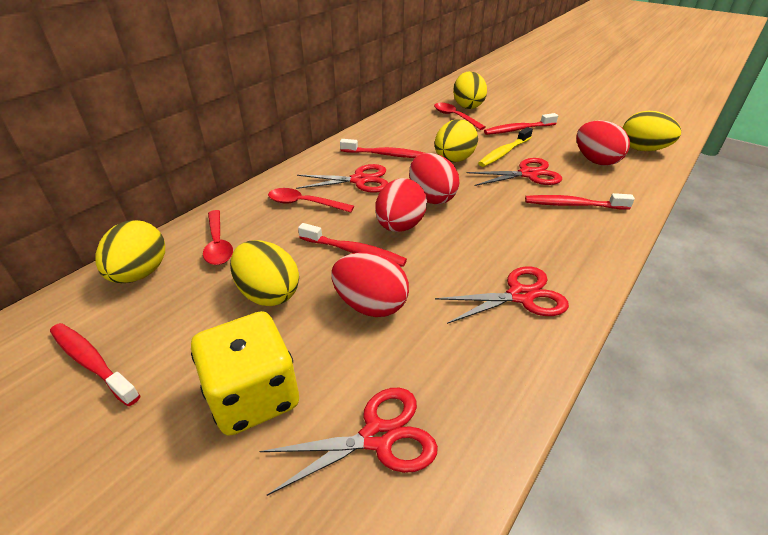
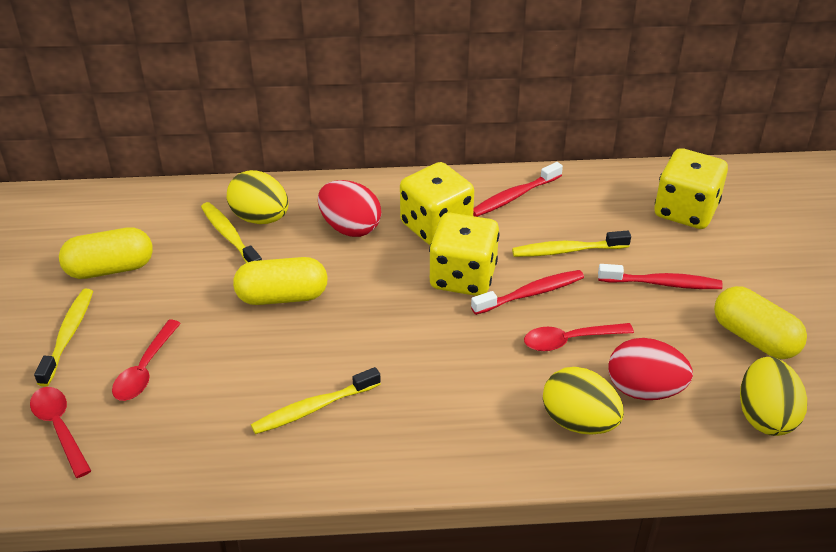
red egg: 4 -> 2
red scissors: 4 -> 0
red toothbrush: 5 -> 3
yellow capsule: 0 -> 3
yellow dice: 1 -> 3
yellow egg: 5 -> 3
yellow toothbrush: 1 -> 4

